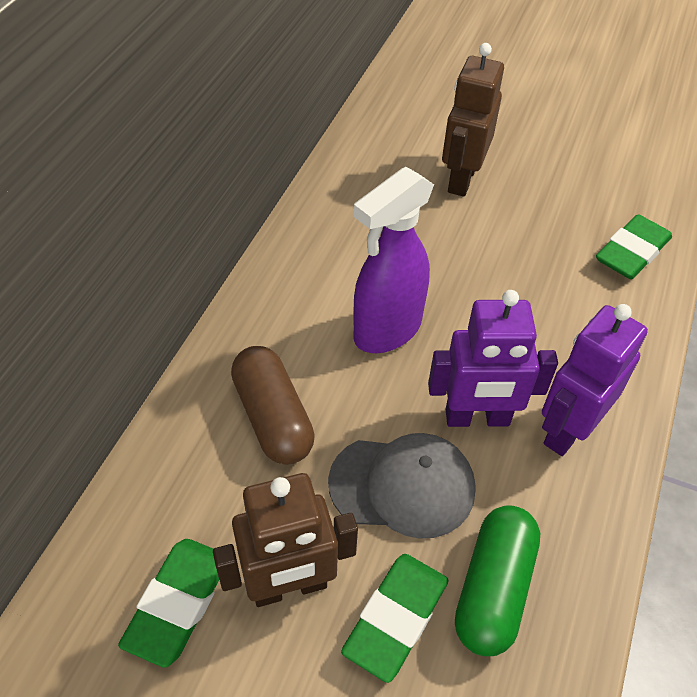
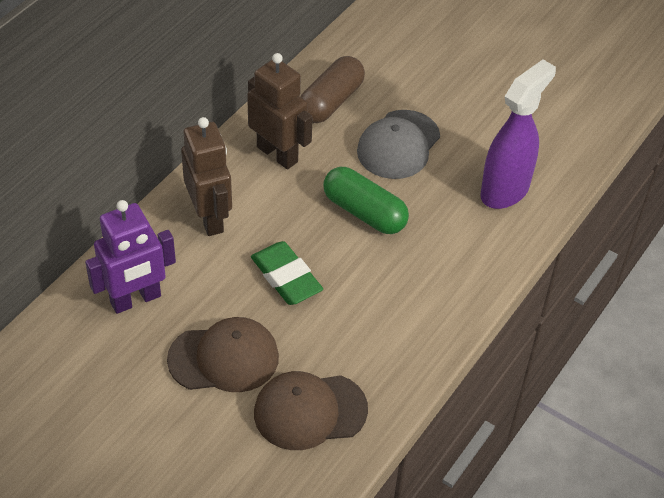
brown cap: 0 -> 2
green eraser: 3 -> 1
purple robot: 2 -> 1

